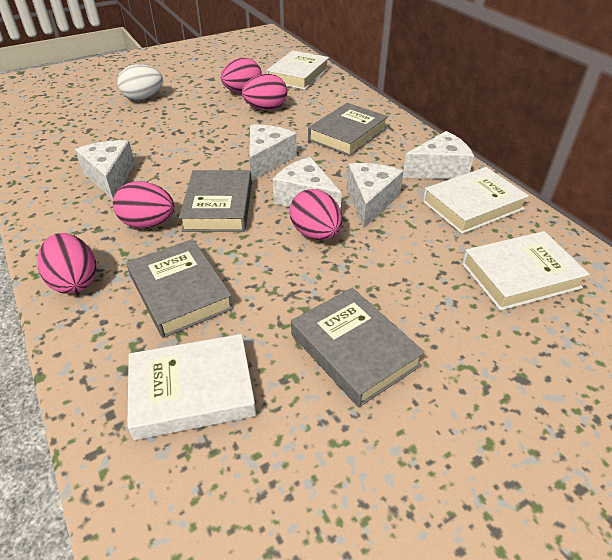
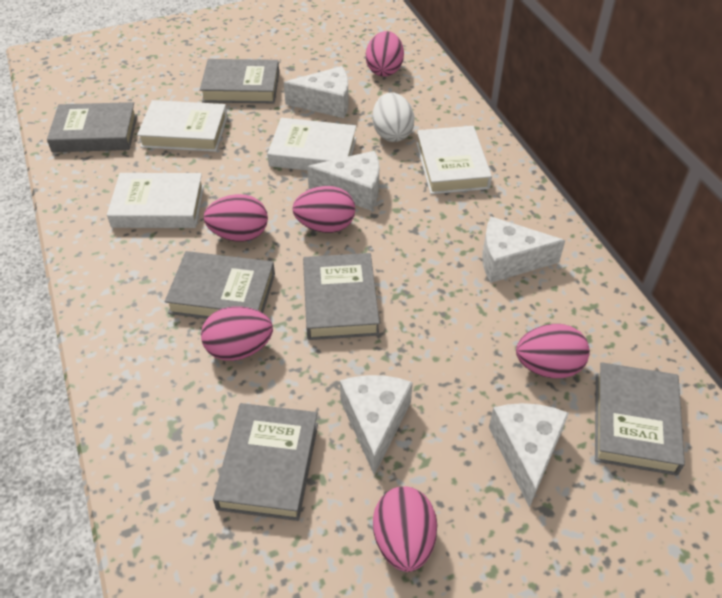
grey book: 4 -> 6
pink egg: 5 -> 6

